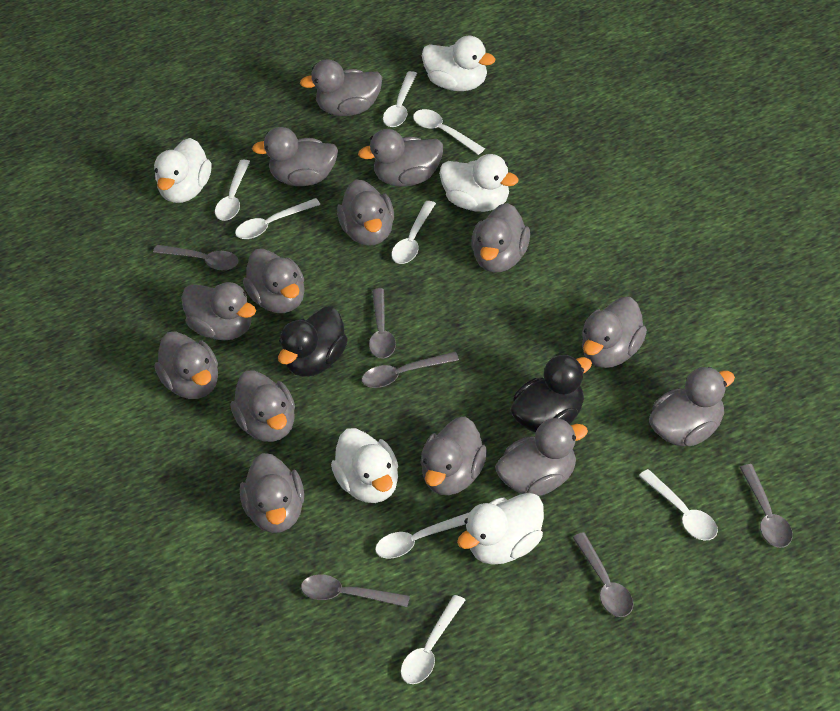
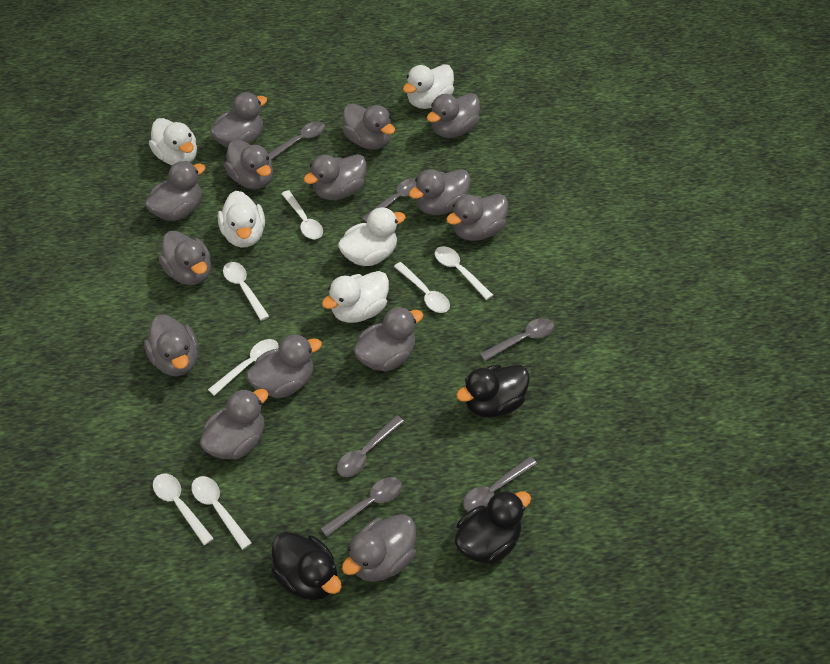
black duck: 2 -> 3
white spoon: 8 -> 7

